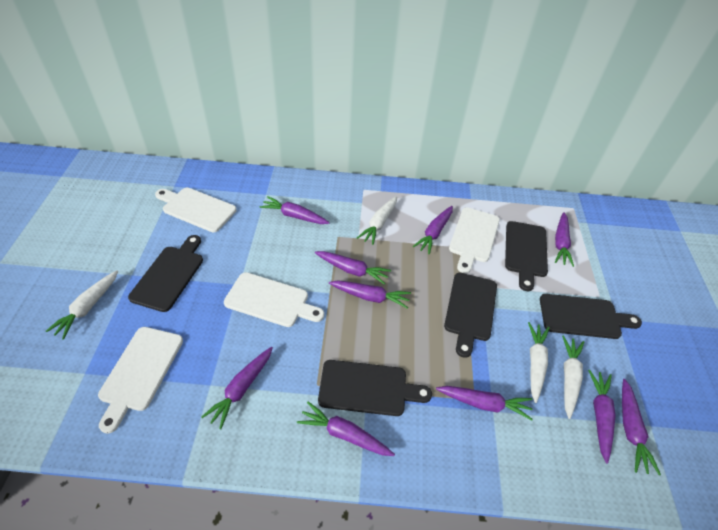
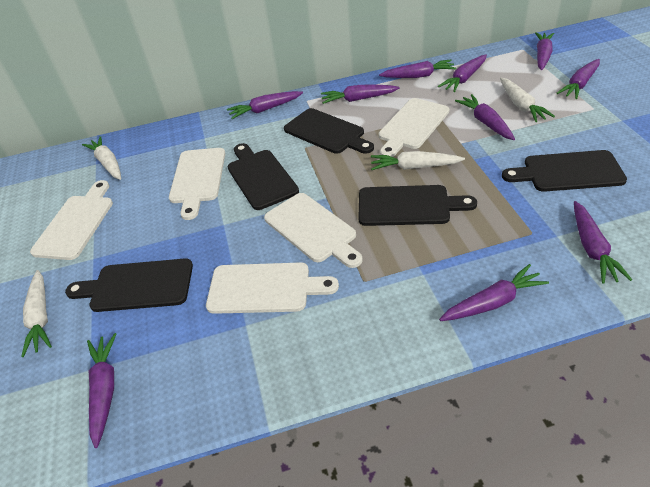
white cutting board: 4 -> 5

